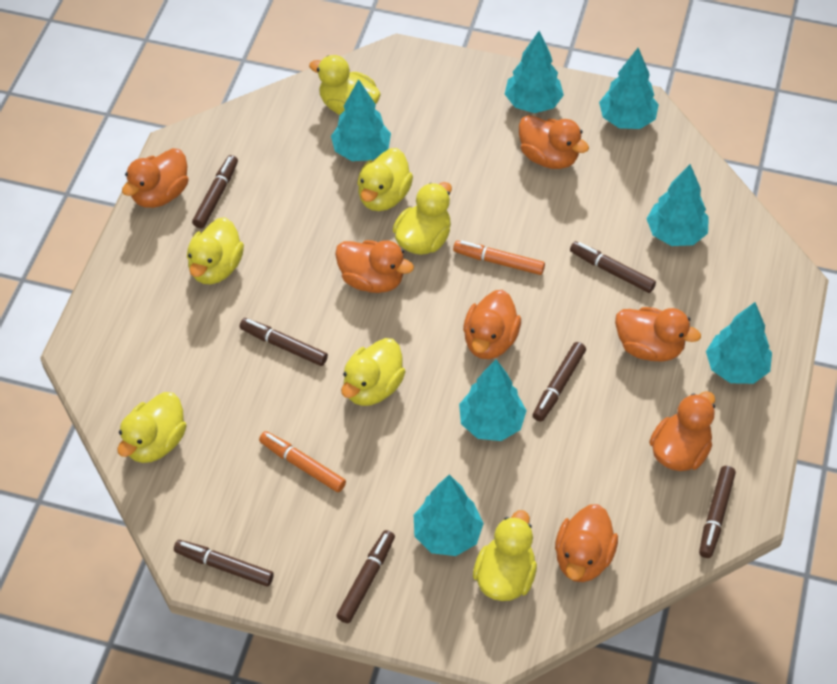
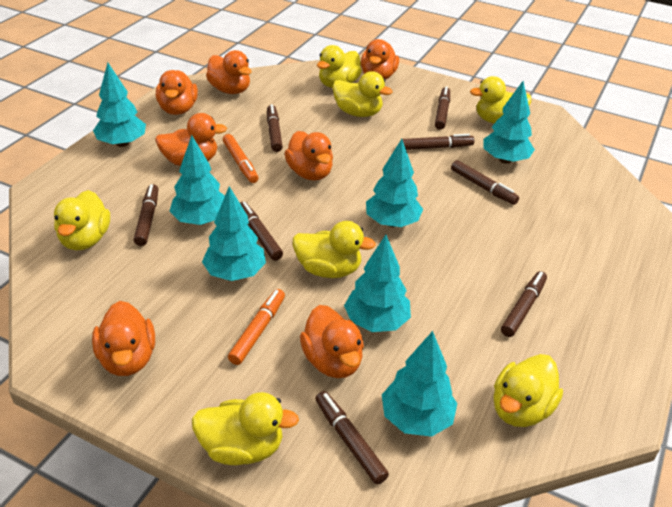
brown marker: 7 -> 8

